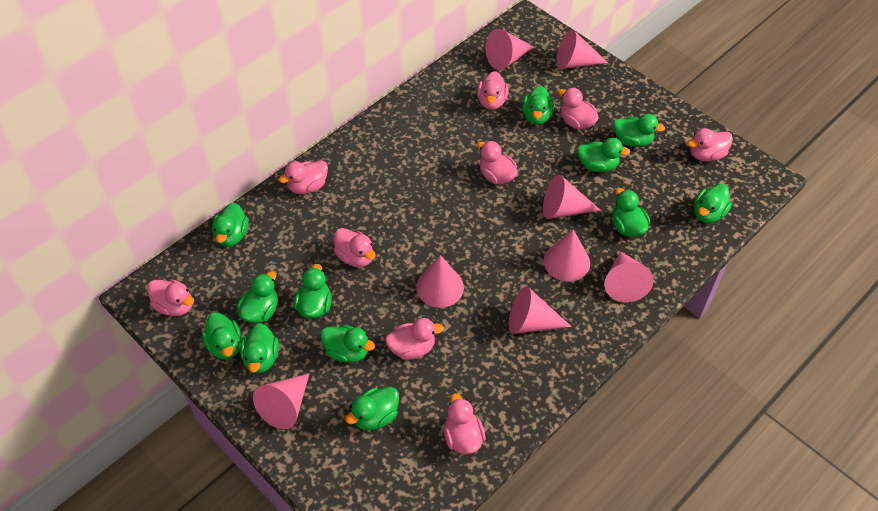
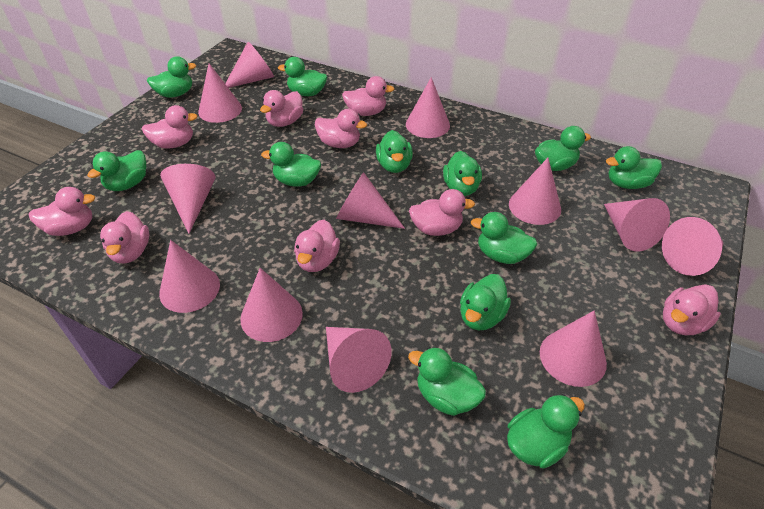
pink cone: 8 -> 12

